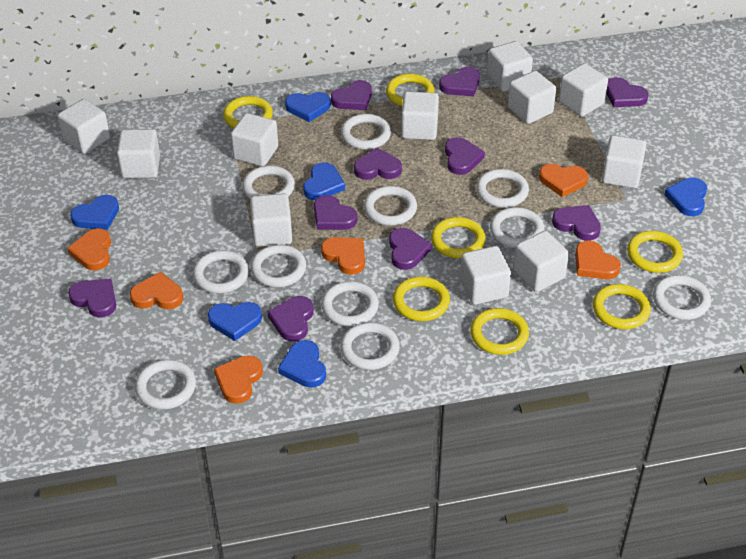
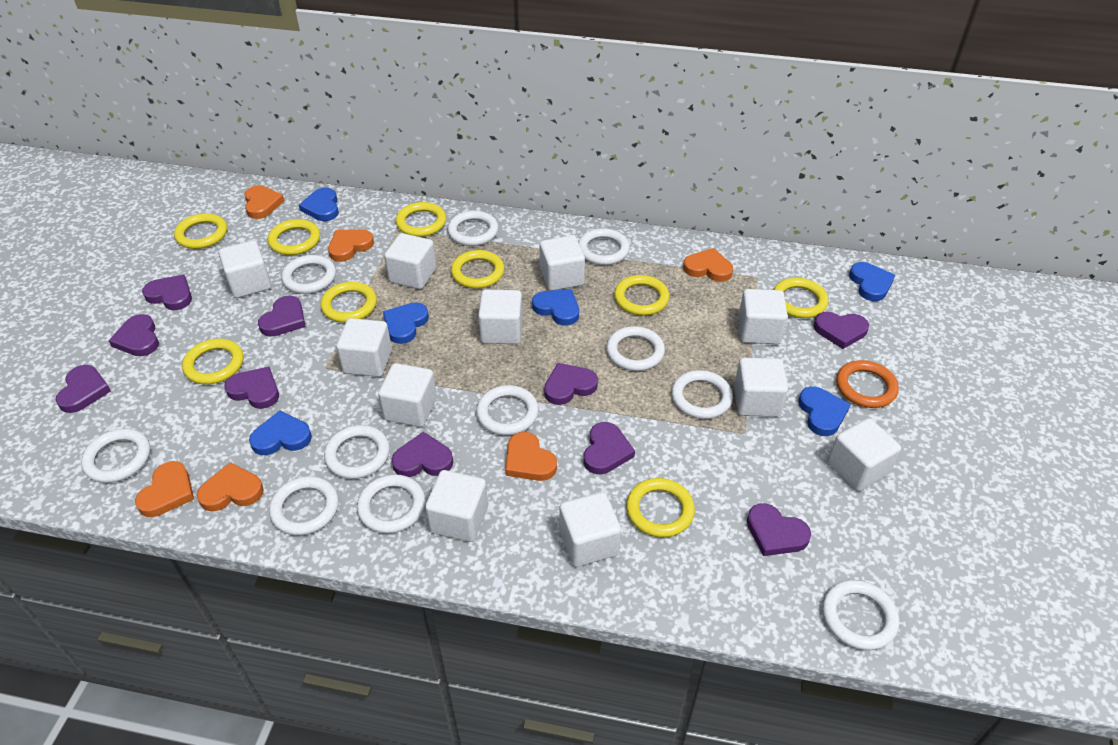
orange ring: 0 -> 1
yellow ring: 7 -> 9

